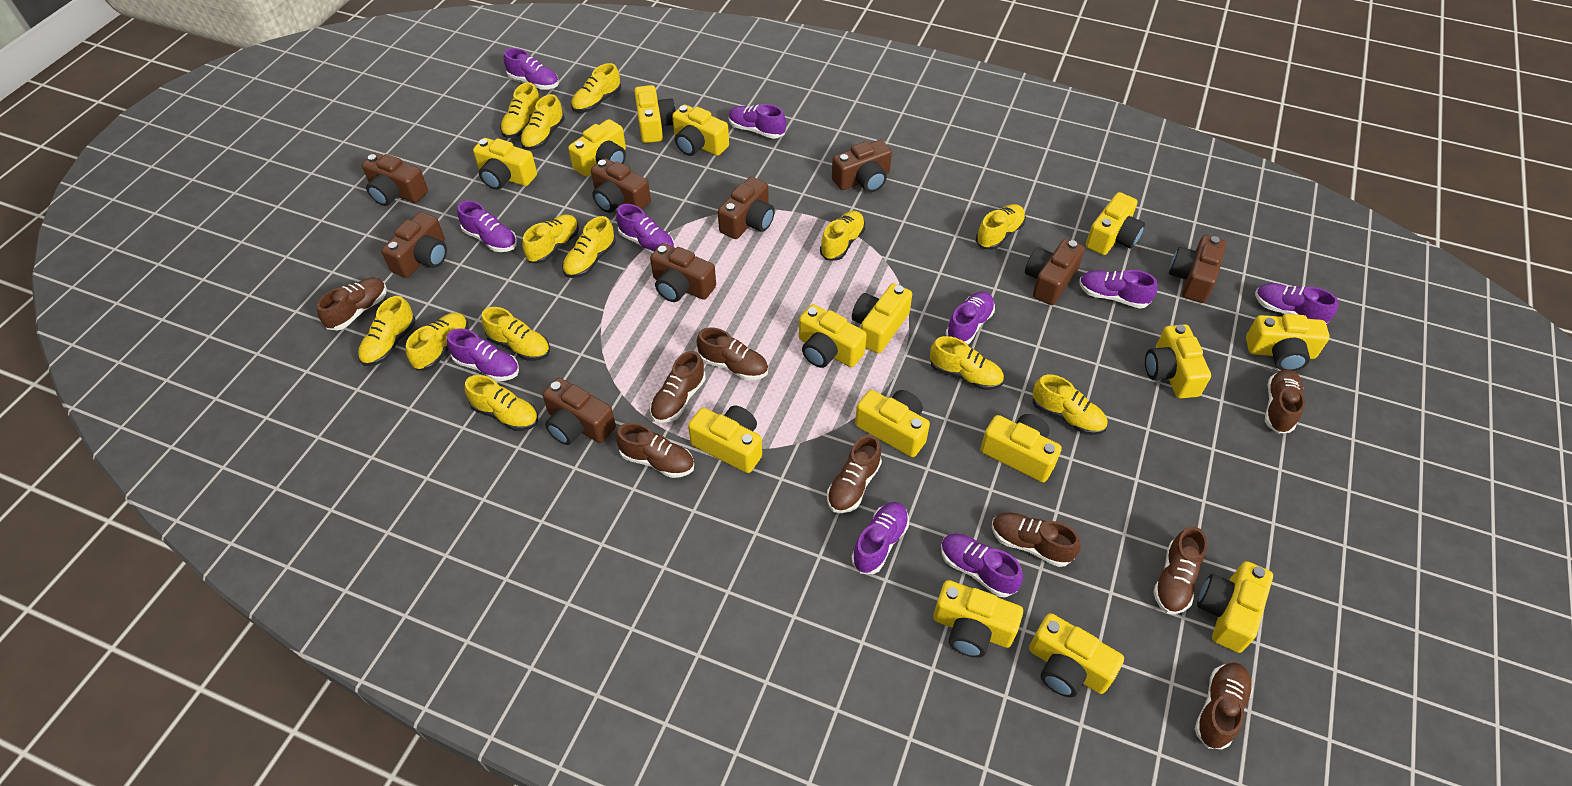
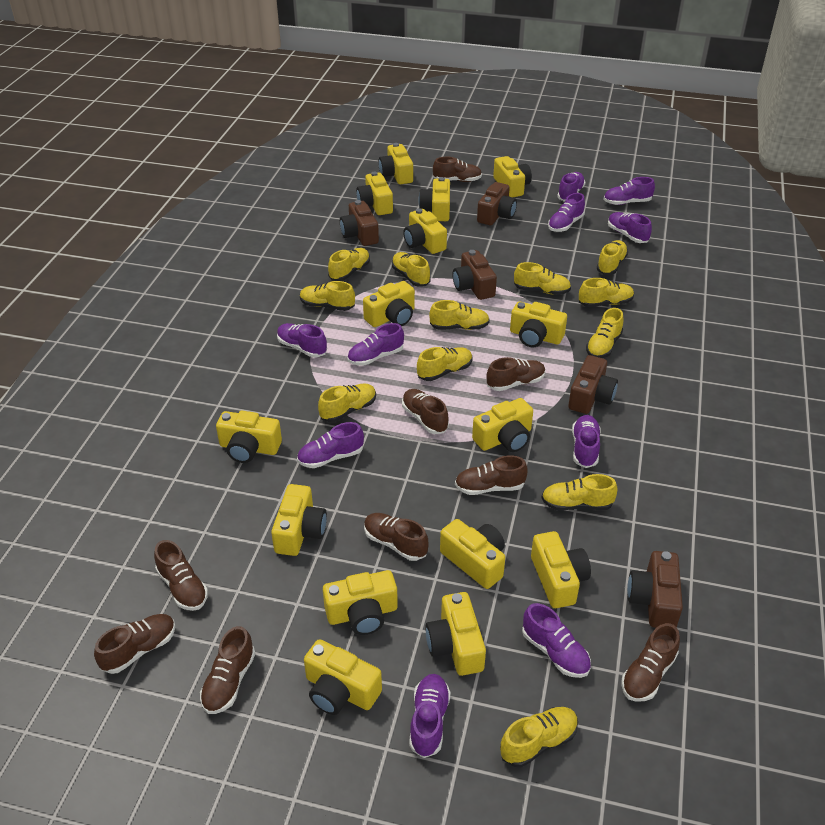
brown camera: 9 -> 5
yellow shoe: 13 -> 12

